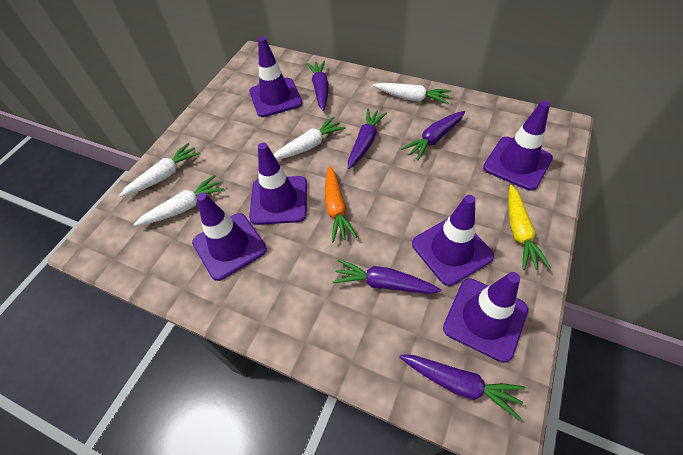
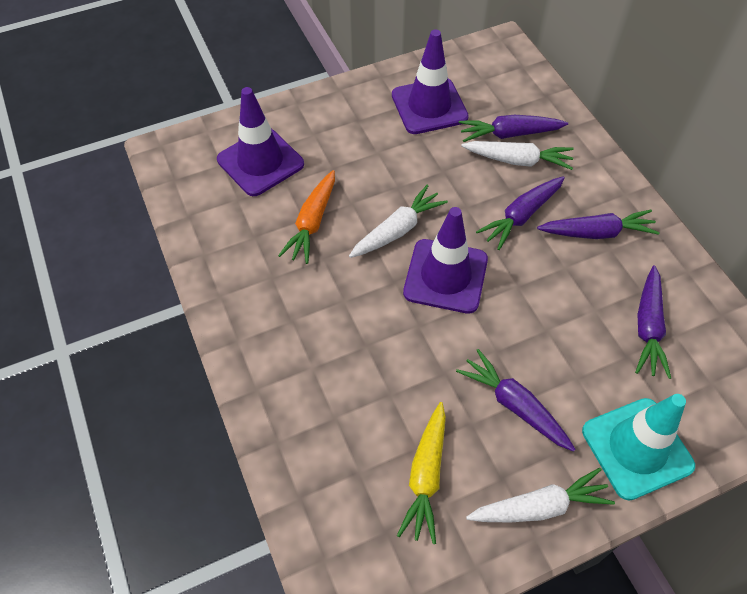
purple traffic cone: 6 -> 3
turquoise traffic cone: 0 -> 1
white carrot: 4 -> 3

